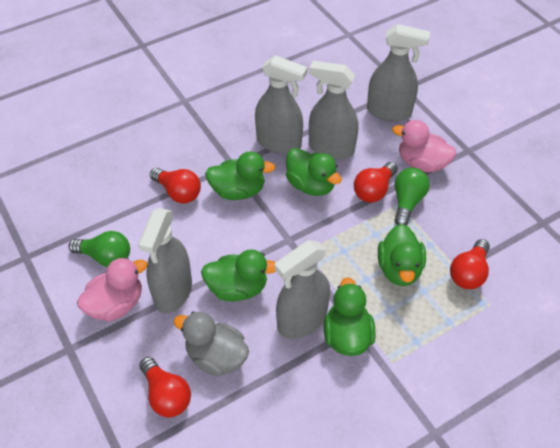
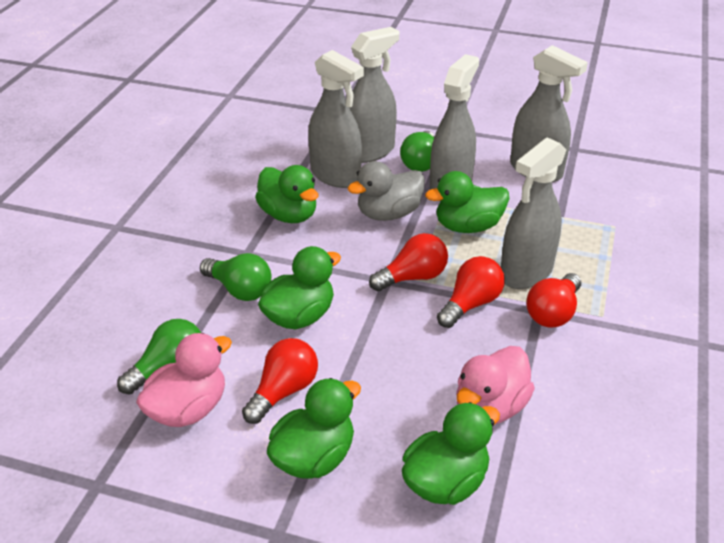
green light bulb: 2 -> 3

